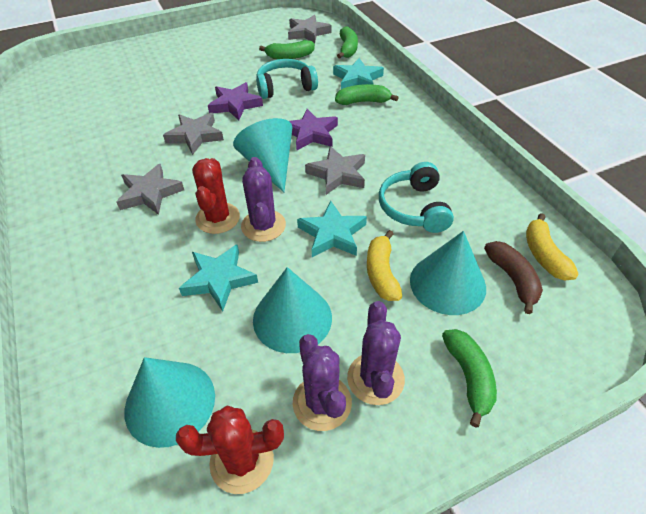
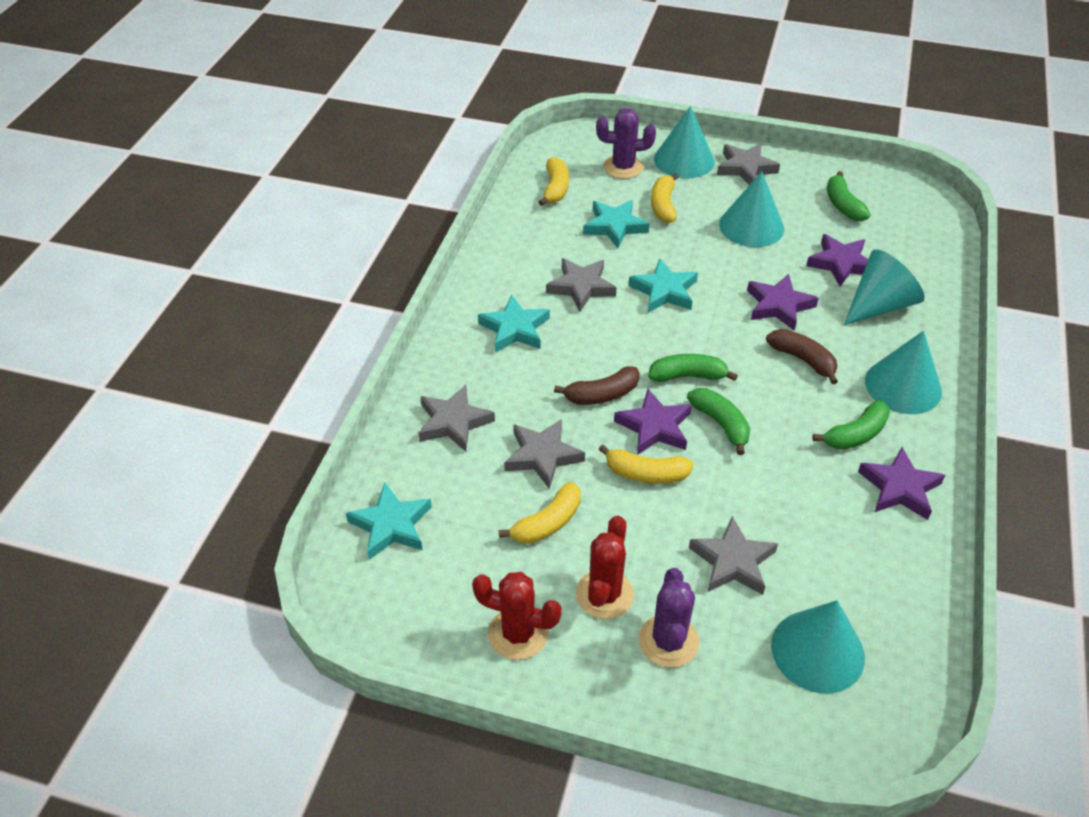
brown banana: 1 -> 2
grey star: 4 -> 5
purple cactus: 3 -> 2
purple star: 2 -> 4
turquoise cone: 4 -> 5
turquoise headphones: 2 -> 0
turquoise star: 3 -> 4
yellow banana: 2 -> 4

